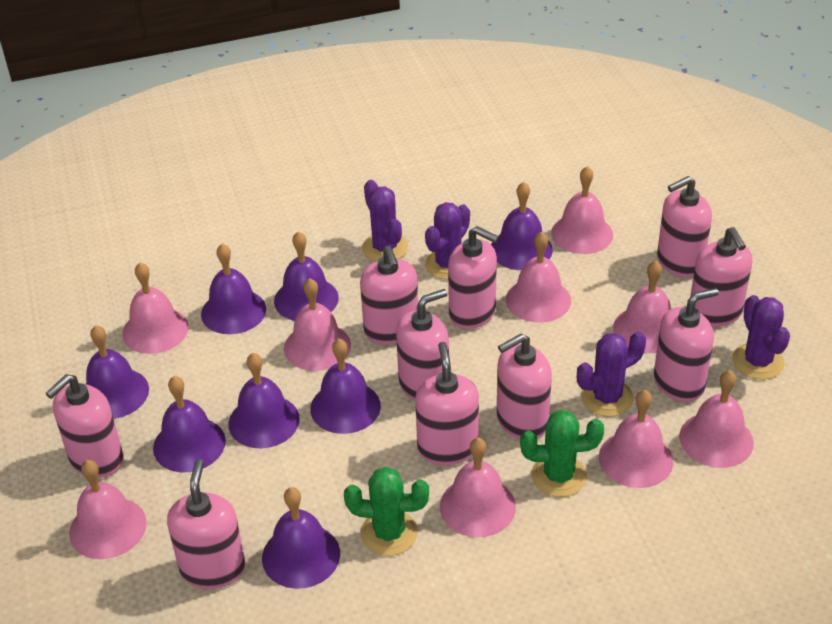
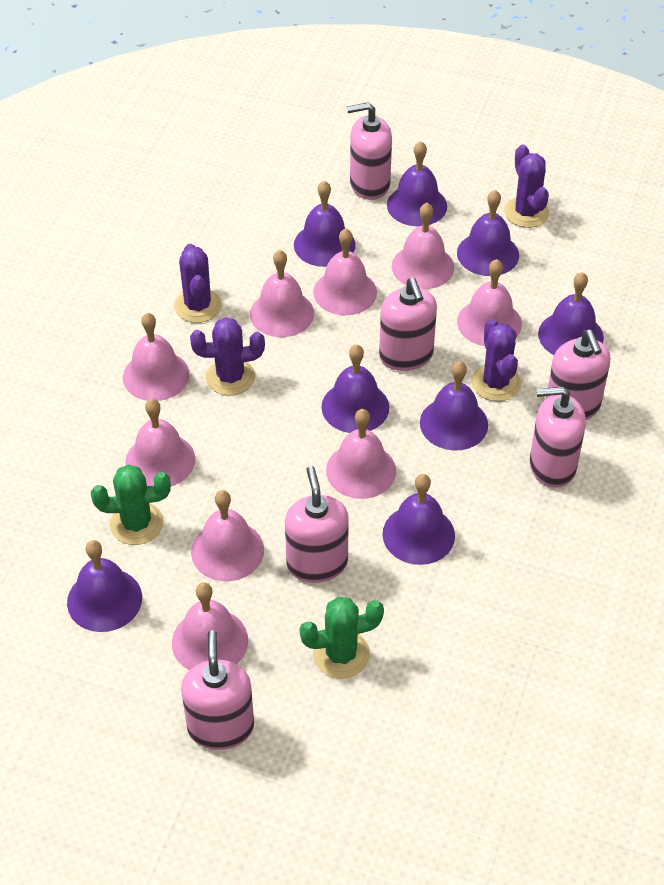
pink soap dispenser: 10 -> 6

